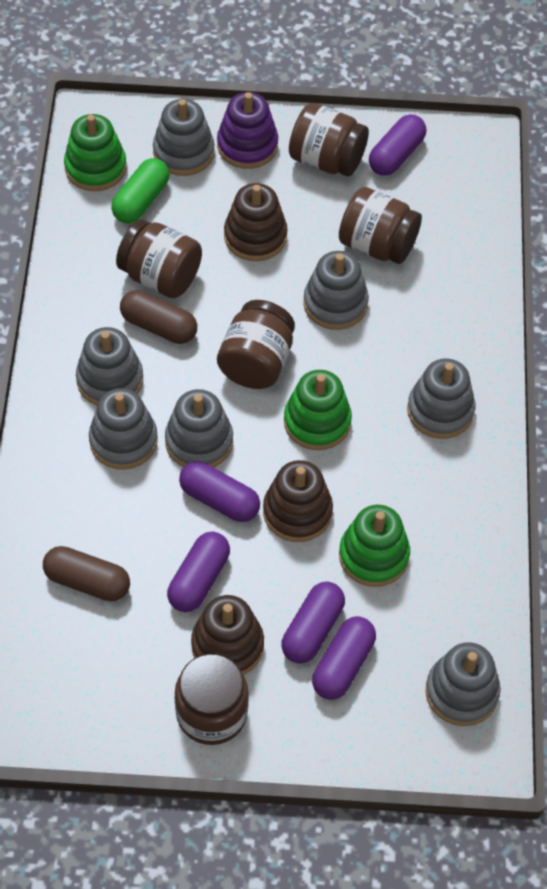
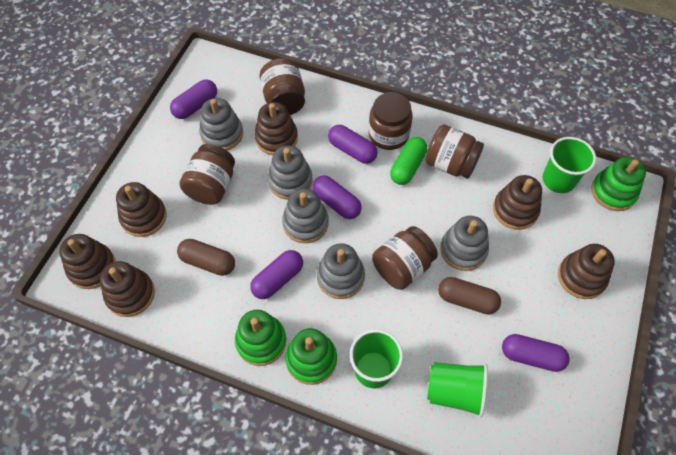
brown stacking toy: 3 -> 6
green cup: 0 -> 3
grey stacking toy: 7 -> 5
purple stacking toy: 1 -> 0

